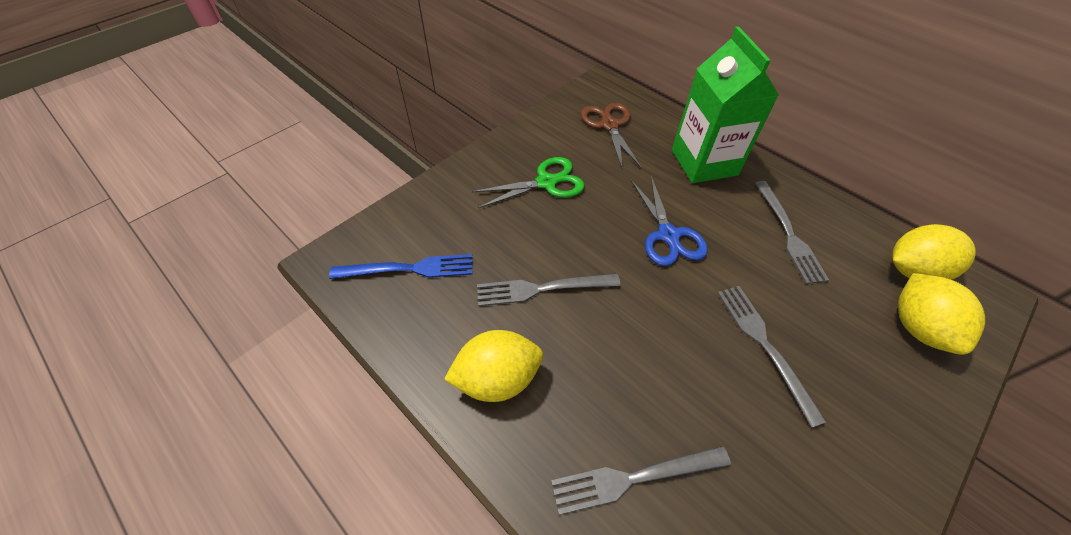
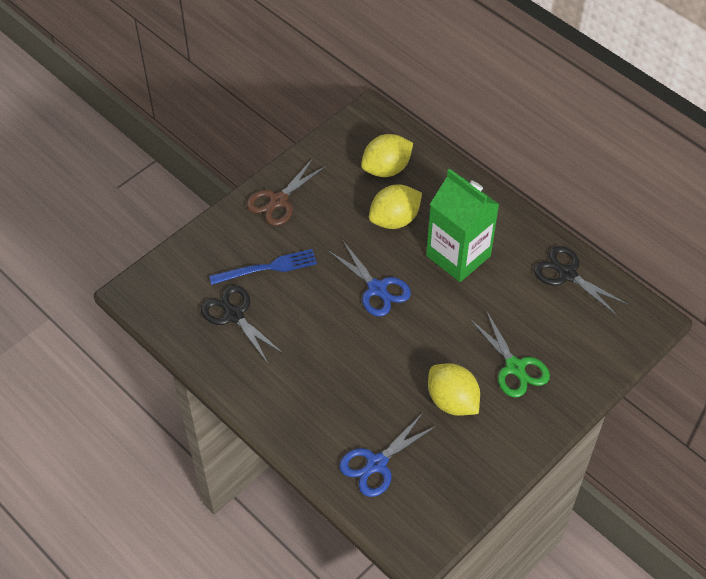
black scissors: 0 -> 2
blue scissors: 1 -> 2
grey fork: 4 -> 0

